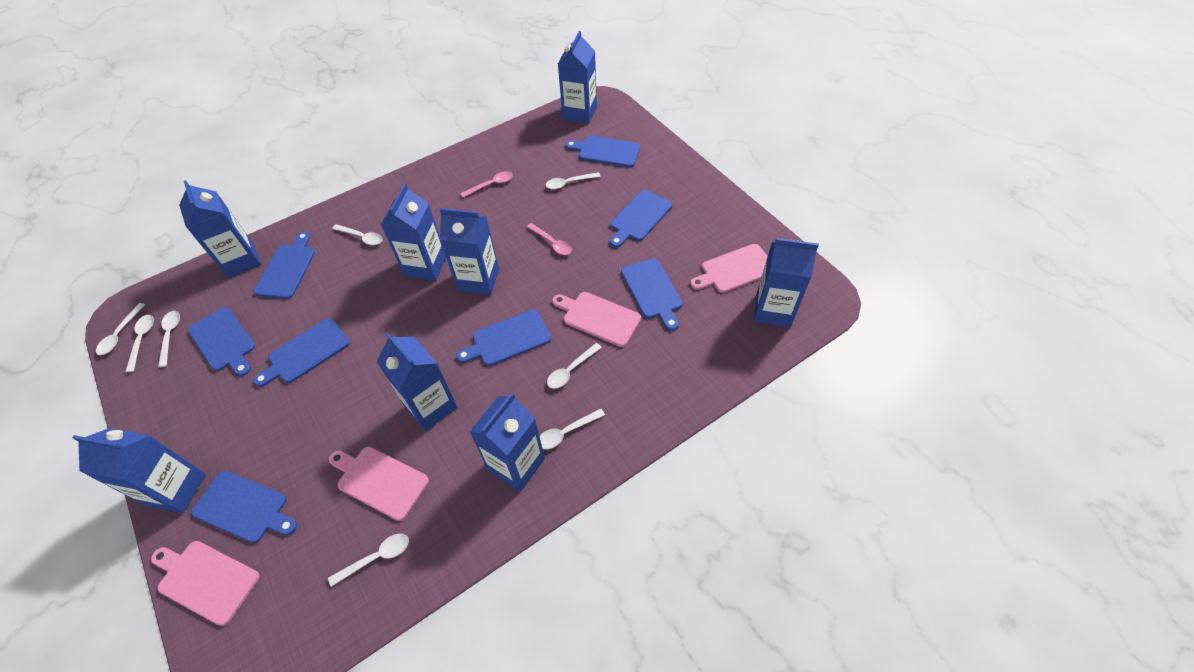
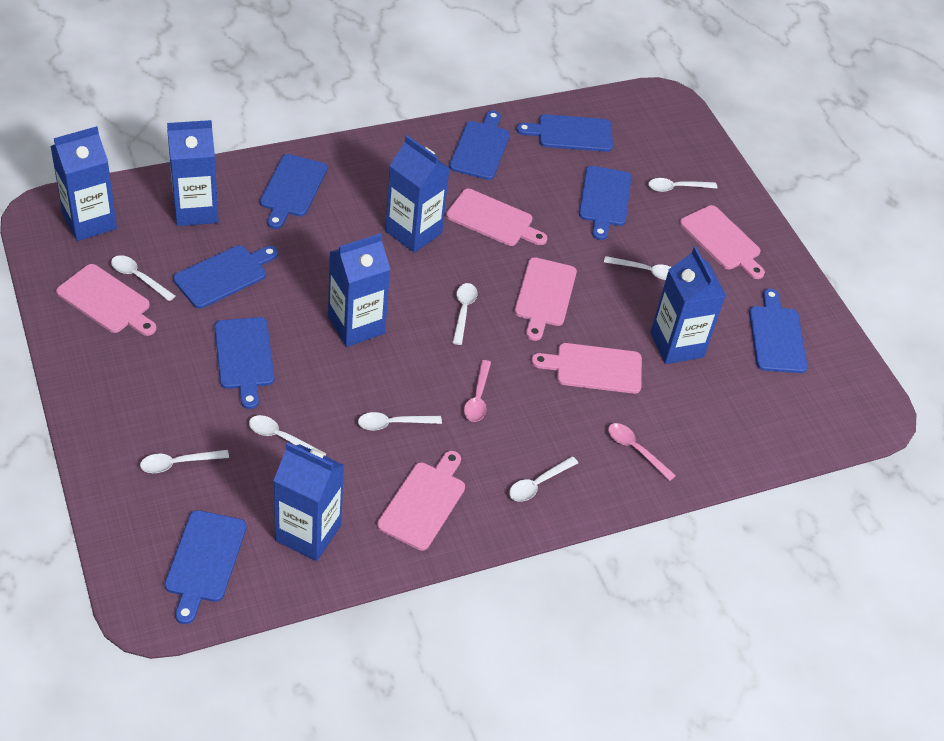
blue carton: 8 -> 6
pink cutting board: 4 -> 6

